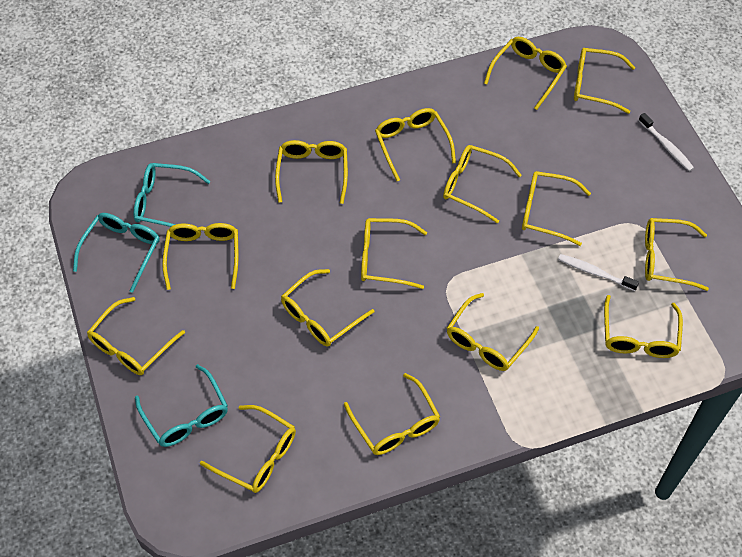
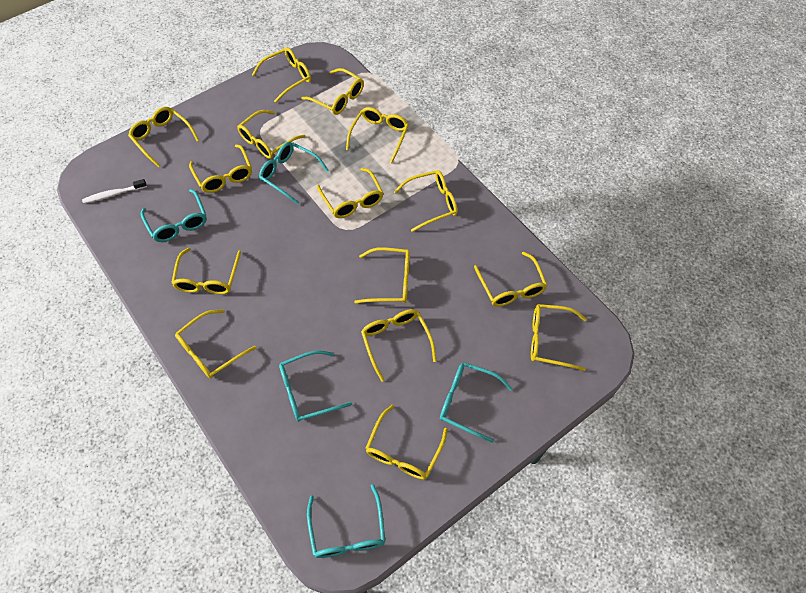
turquoise glasses: 3 -> 5
white toothbrush: 2 -> 1

